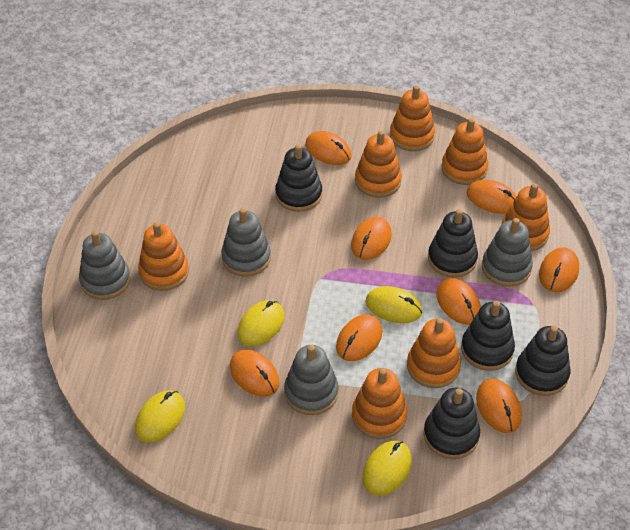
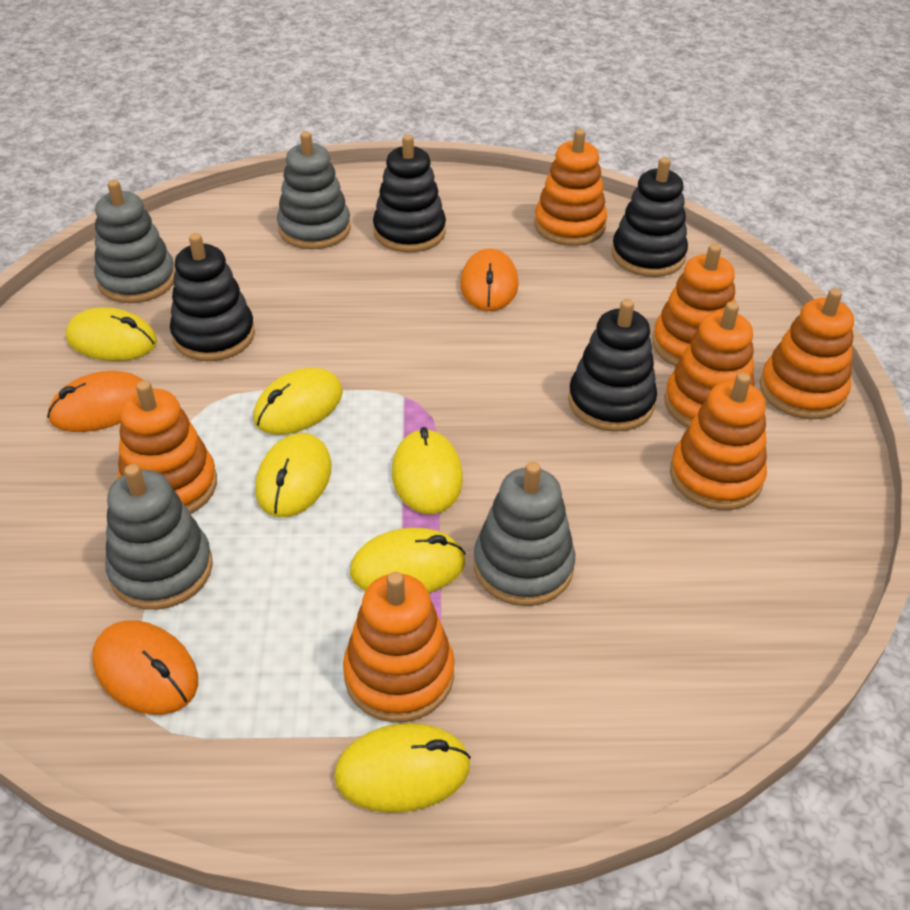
black stacking toy: 5 -> 4
orange mouse: 8 -> 3
yellow mouse: 4 -> 6

